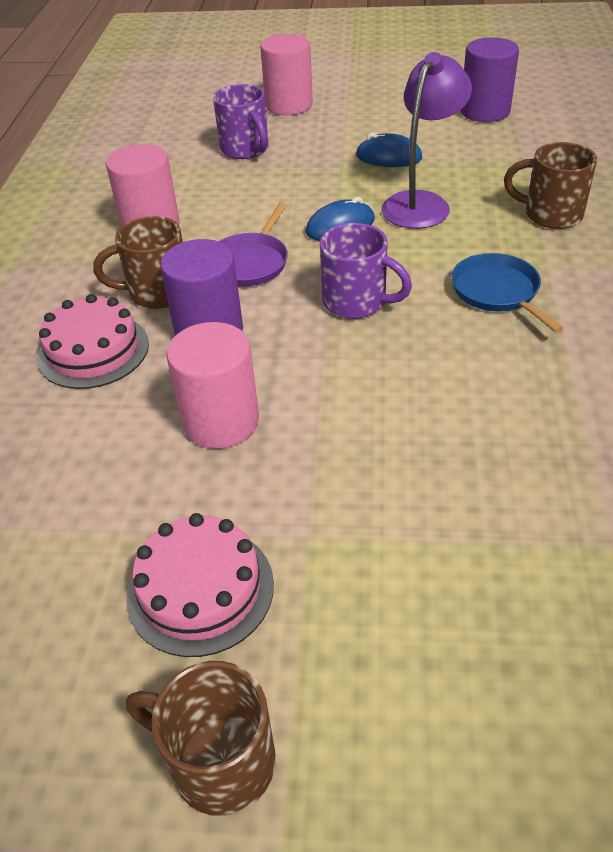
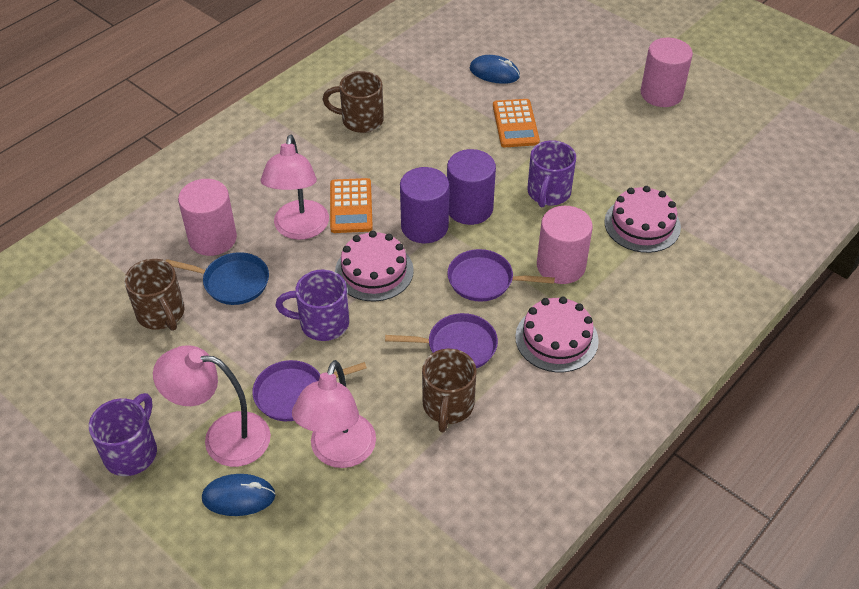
orange calculator: 0 -> 2
pink cake: 2 -> 3
pink lamp: 0 -> 3
purple lamp: 1 -> 0
purple mug: 2 -> 3
purple pan: 1 -> 3

